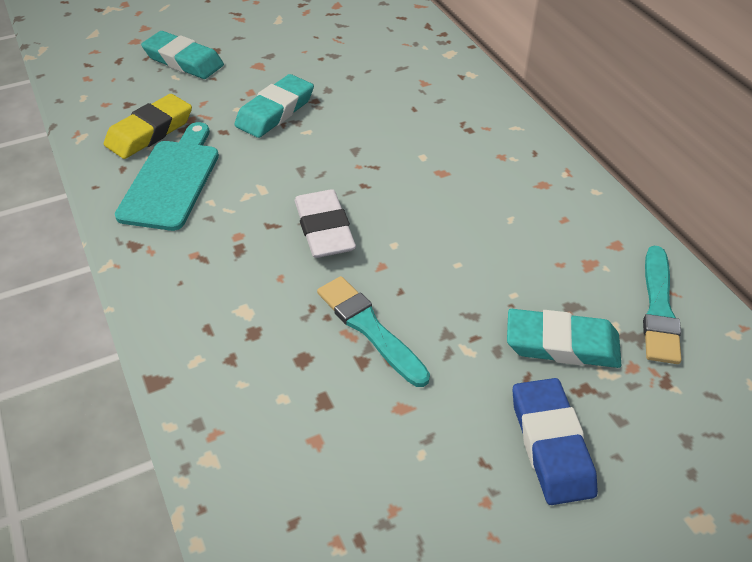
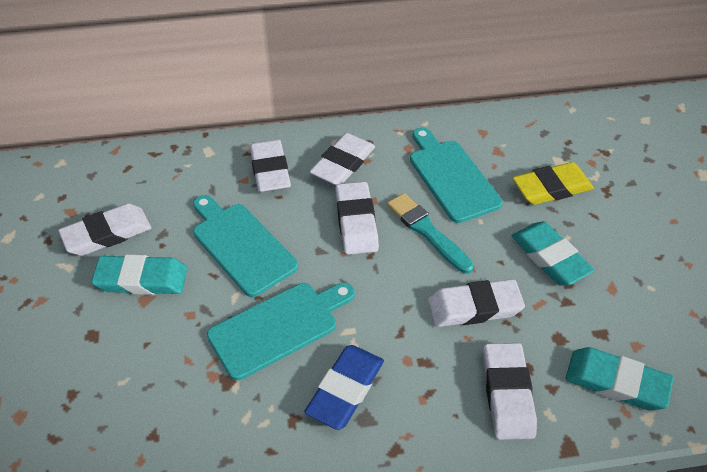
turquoise brush: 2 -> 1
turquoise cutting board: 1 -> 3
white eraser: 1 -> 6

